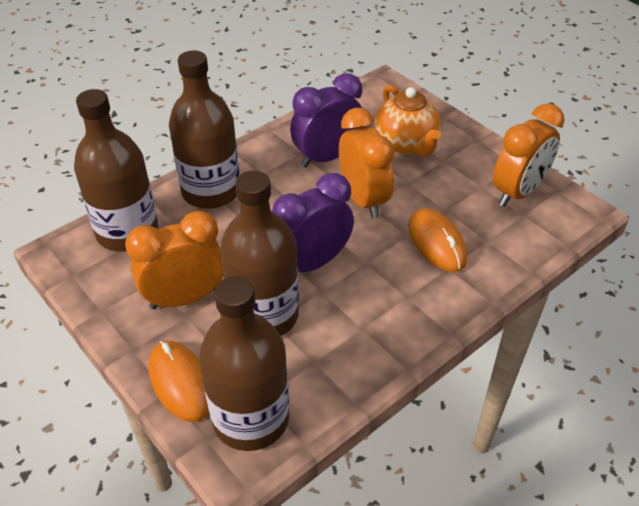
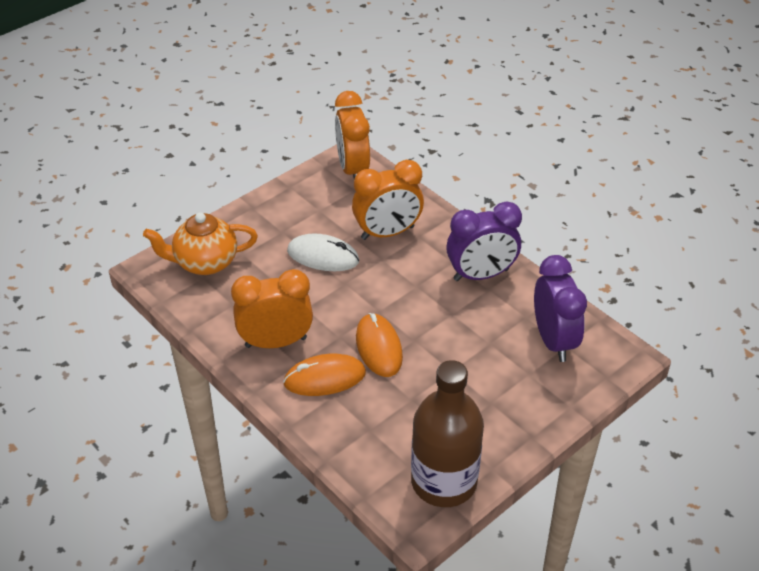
brown bottle: 4 -> 1
white mouse: 0 -> 1

